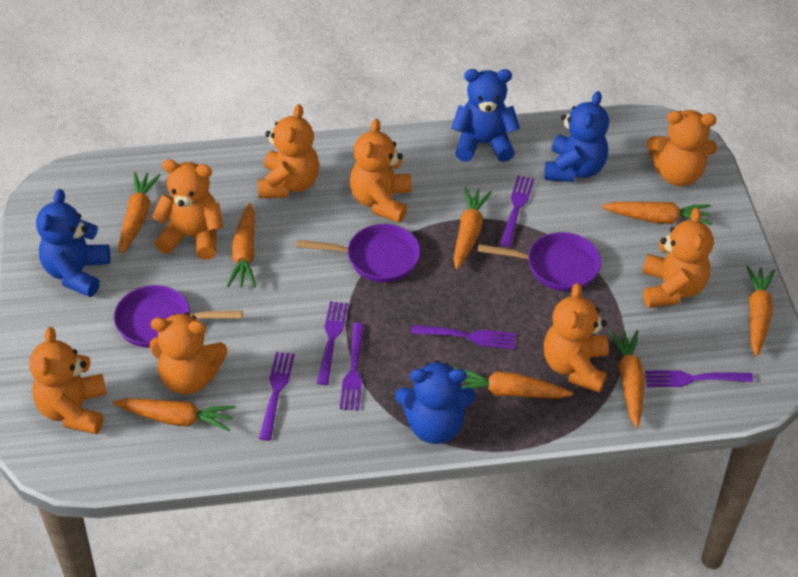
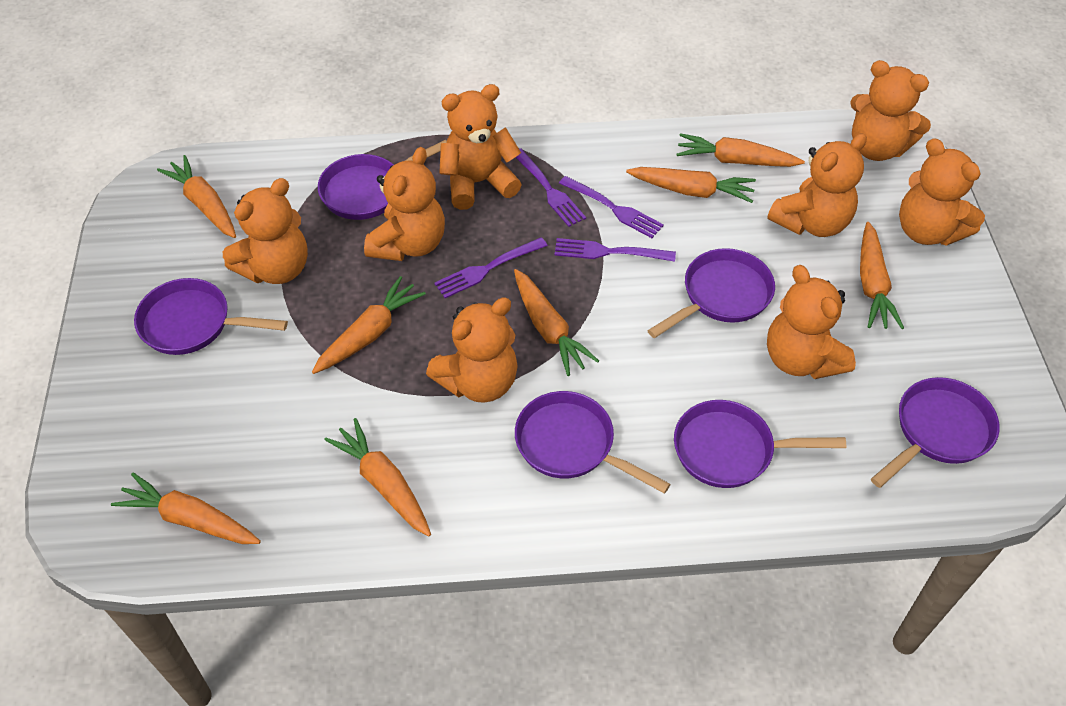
blue teddy bear: 4 -> 0
purple fork: 6 -> 4
purple pan: 3 -> 6

